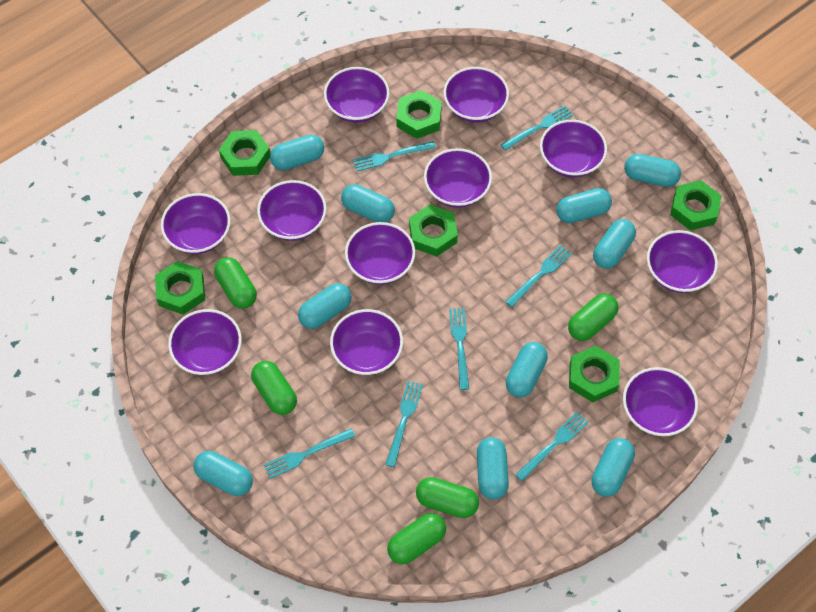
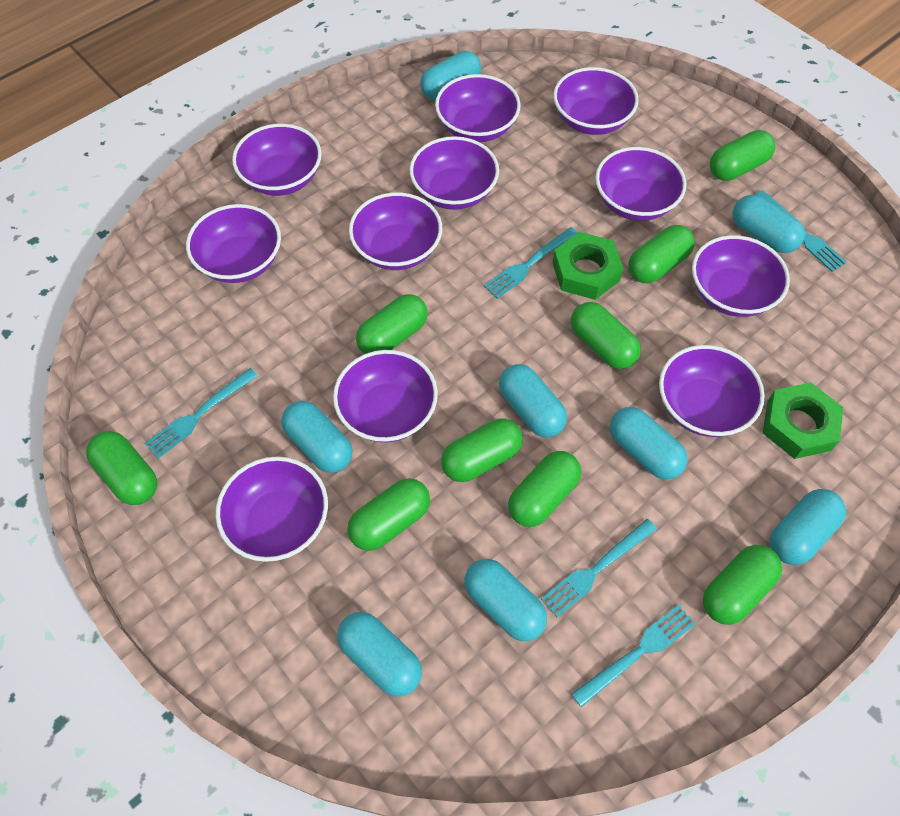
green capsule: 5 -> 9
green nut: 6 -> 2
turquoise capsule: 10 -> 8
turquoise fork: 7 -> 5

